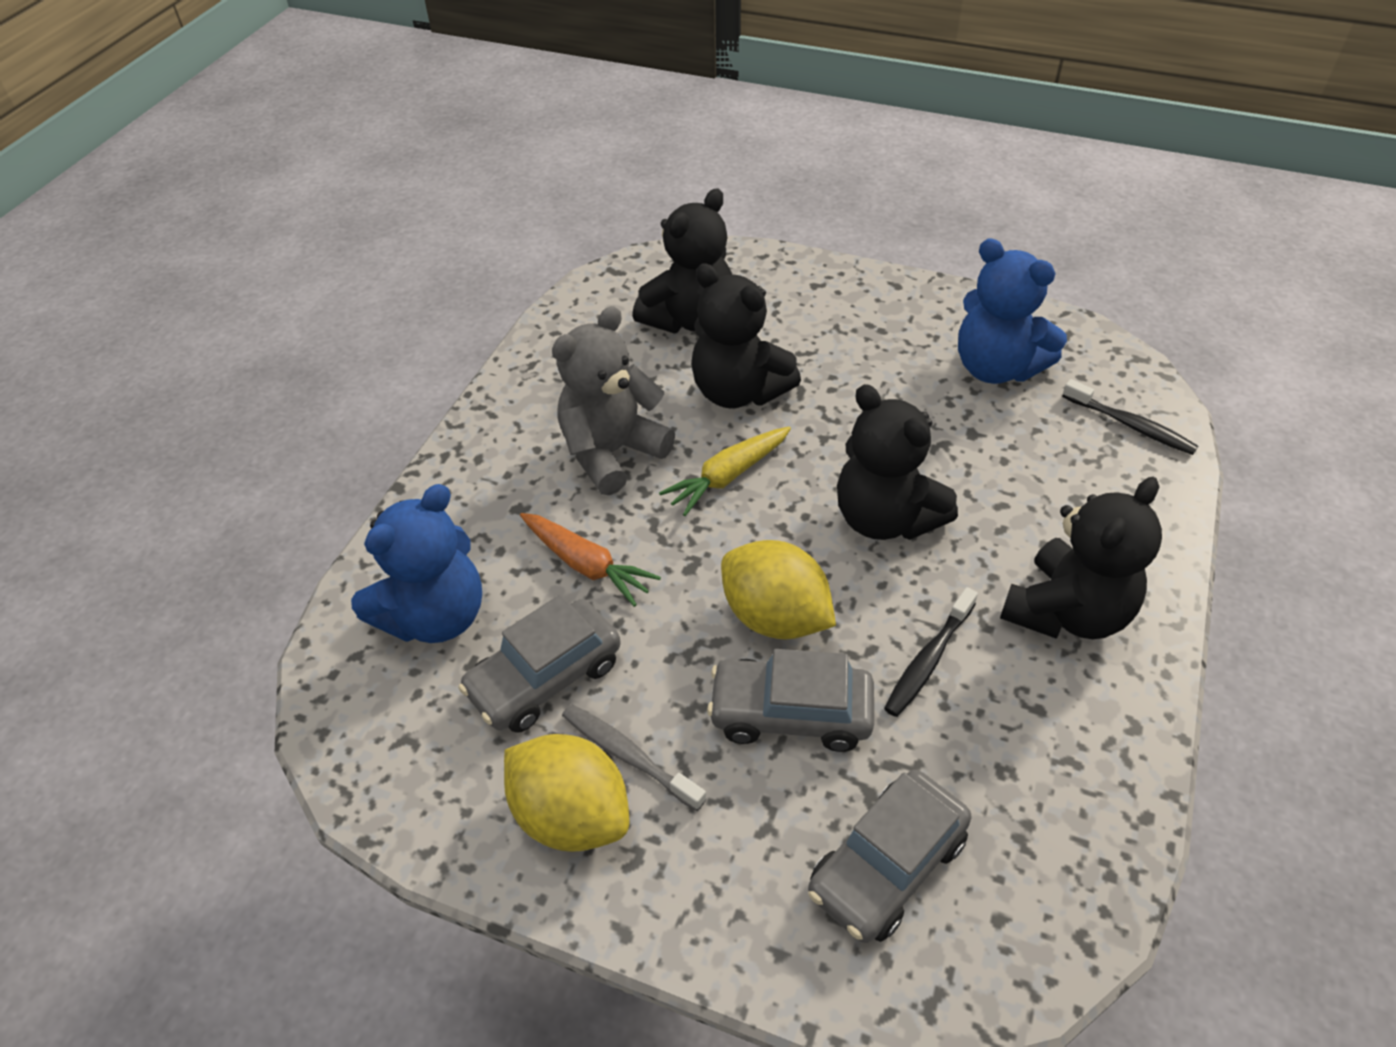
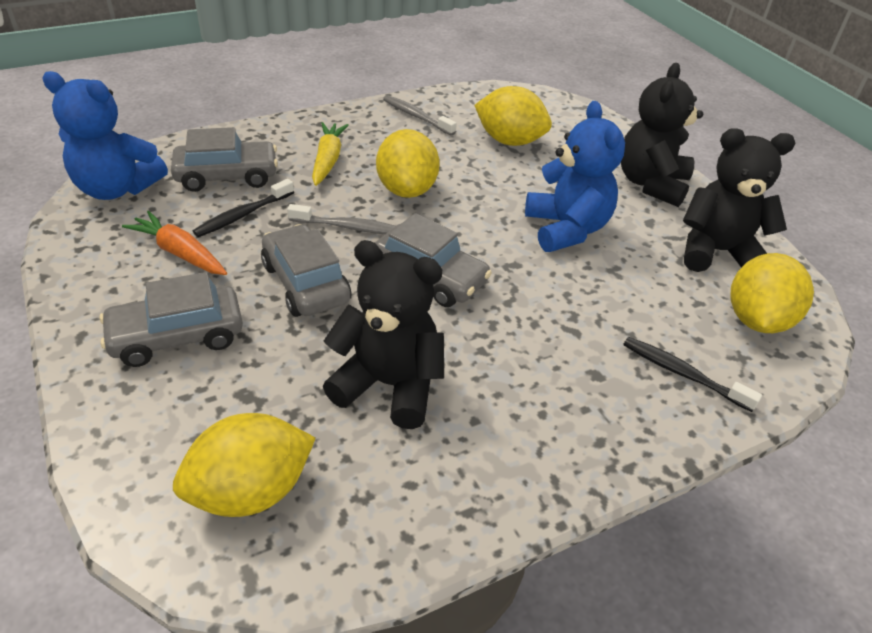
black teddy bear: 4 -> 3
grey car: 3 -> 4
grey teddy bear: 1 -> 0
grey toothbrush: 1 -> 2
yellow lemon: 2 -> 4

